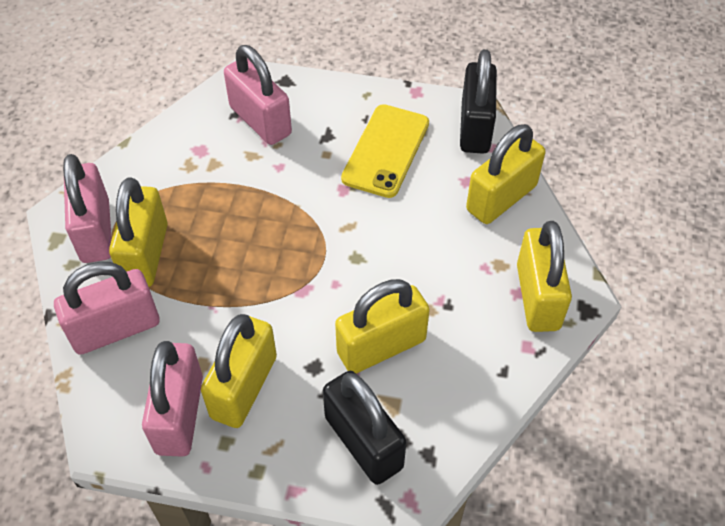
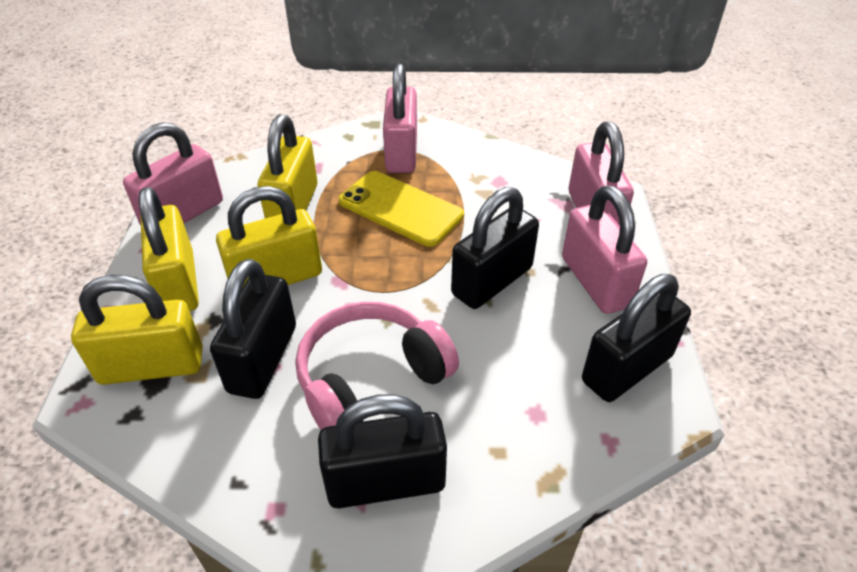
black padlock: 2 -> 4
pink headphones: 0 -> 1
yellow padlock: 5 -> 4

